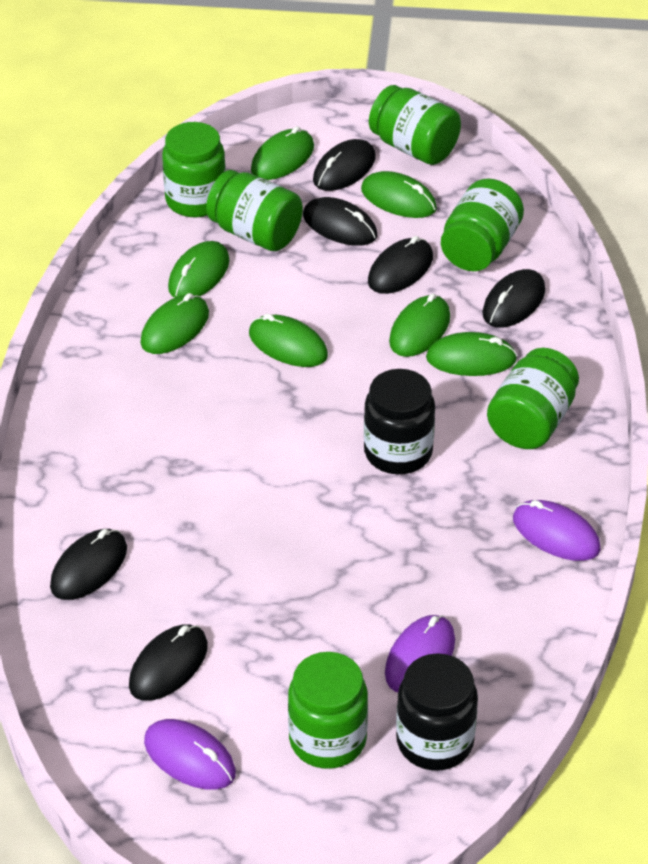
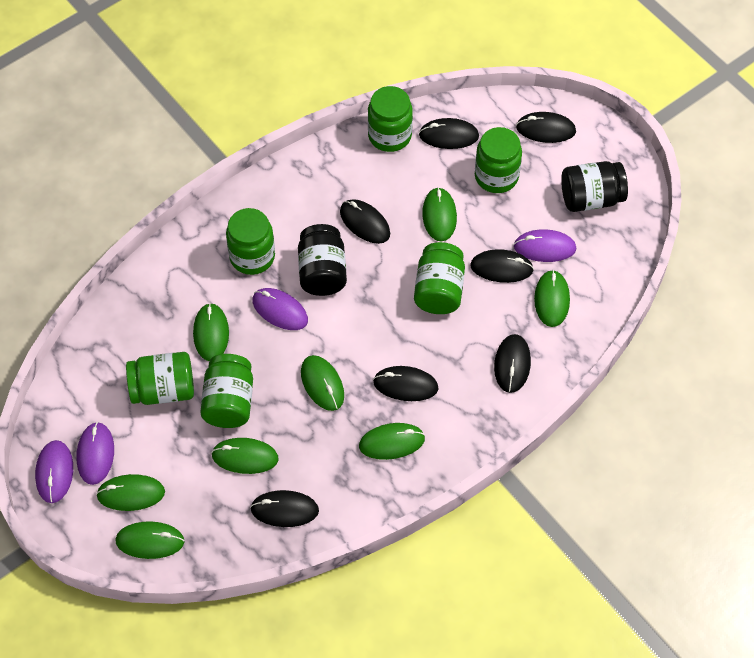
black mouse: 6 -> 7
green mouse: 7 -> 8
purple mouse: 3 -> 4

